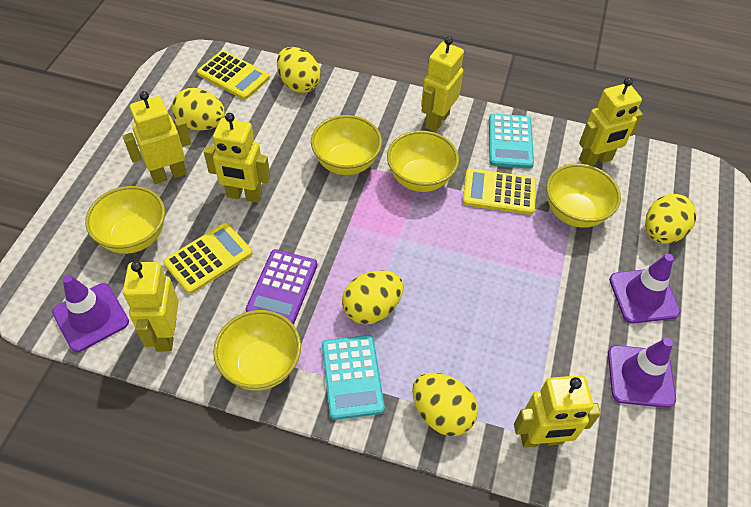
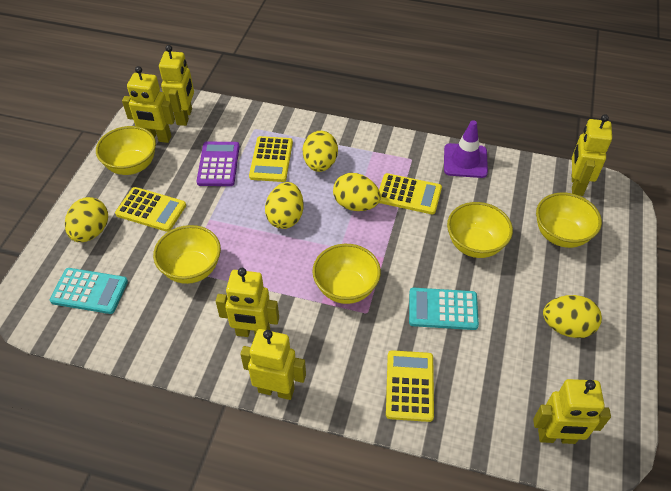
purple traffic cone: 3 -> 1
yellow calculator: 3 -> 4

